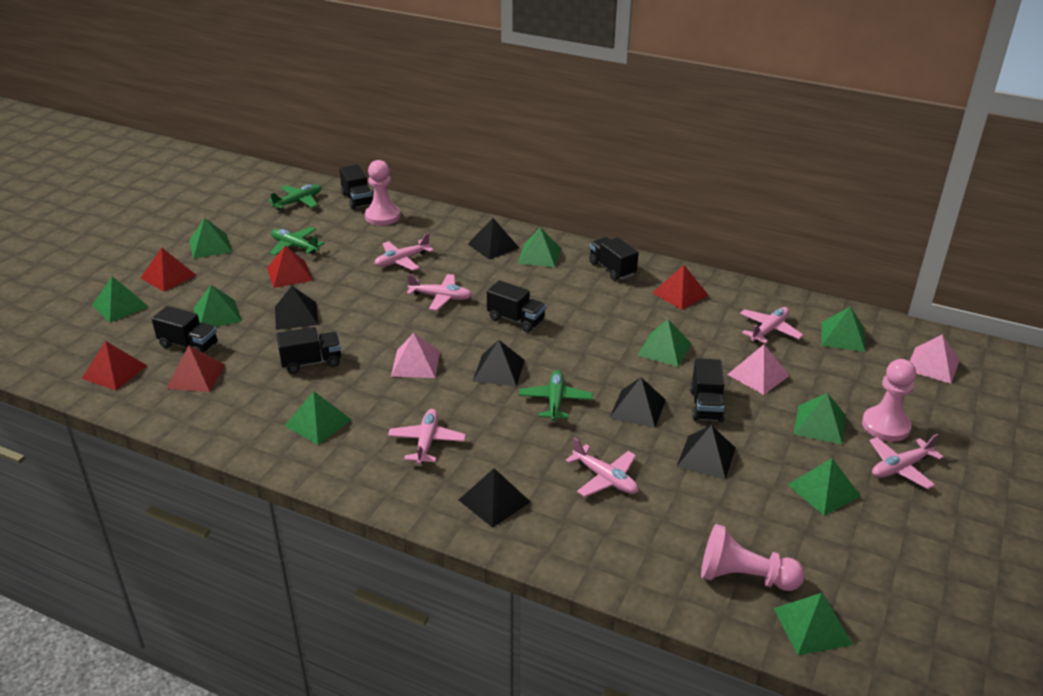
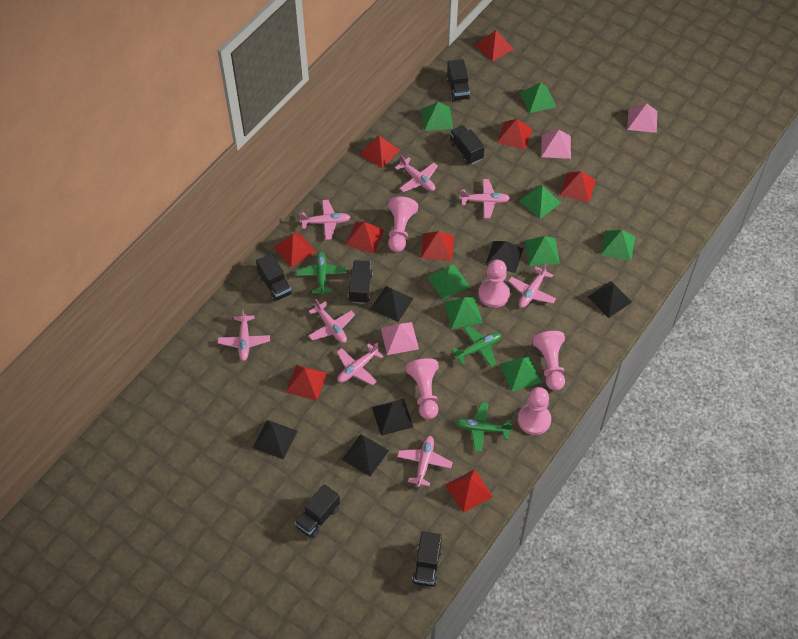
green pyramid: 10 -> 8
pink pawn: 3 -> 5
pink plane: 6 -> 8
red pyramid: 5 -> 9

